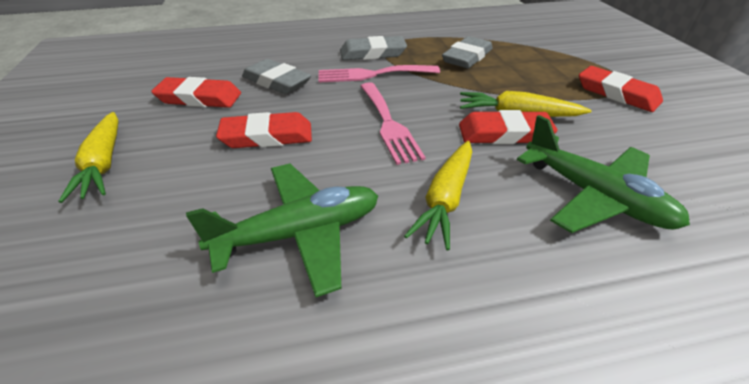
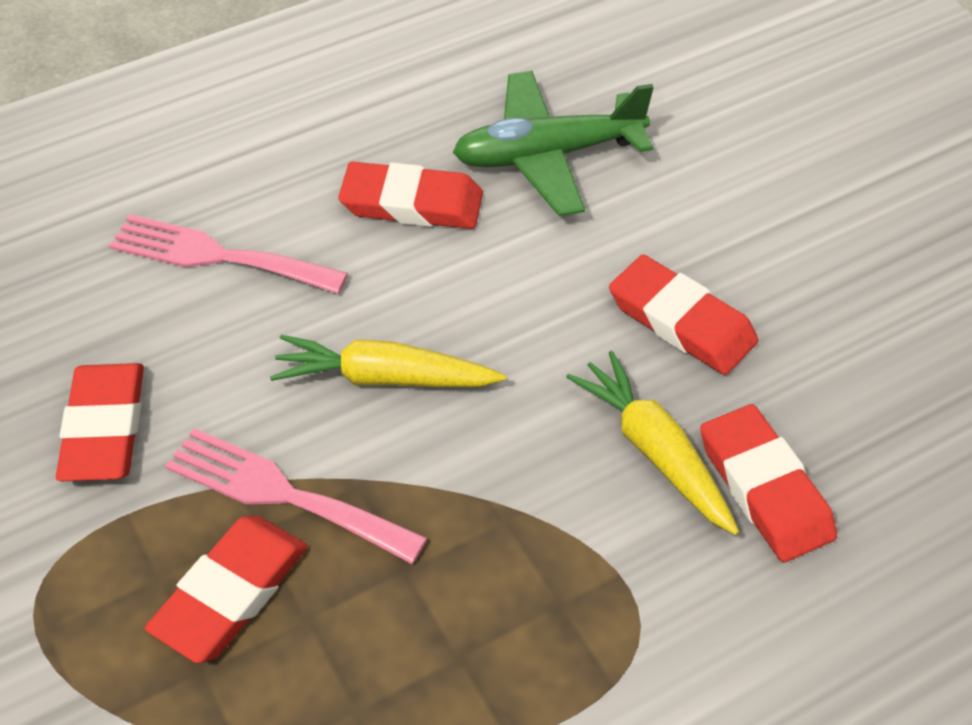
green plane: 2 -> 1
grey eraser: 3 -> 0
red eraser: 4 -> 5
yellow carrot: 3 -> 2

